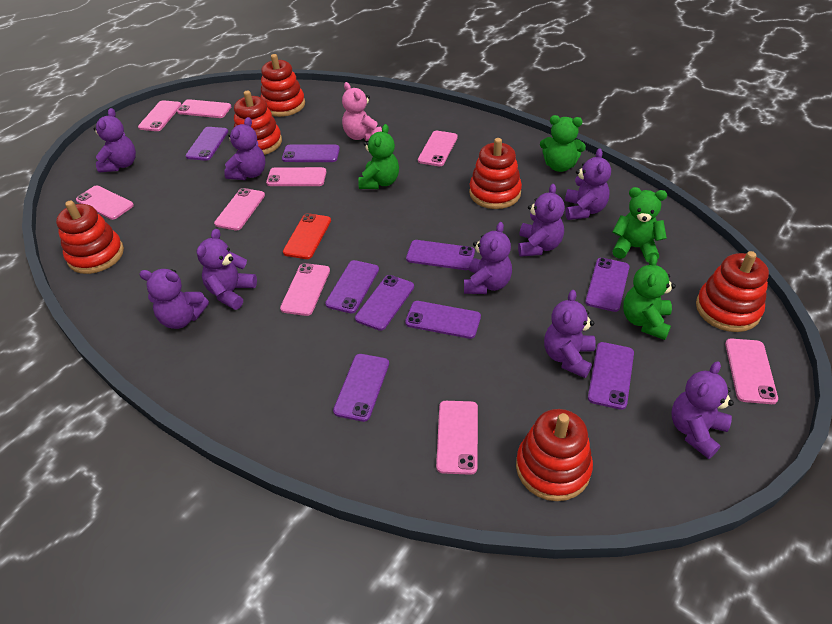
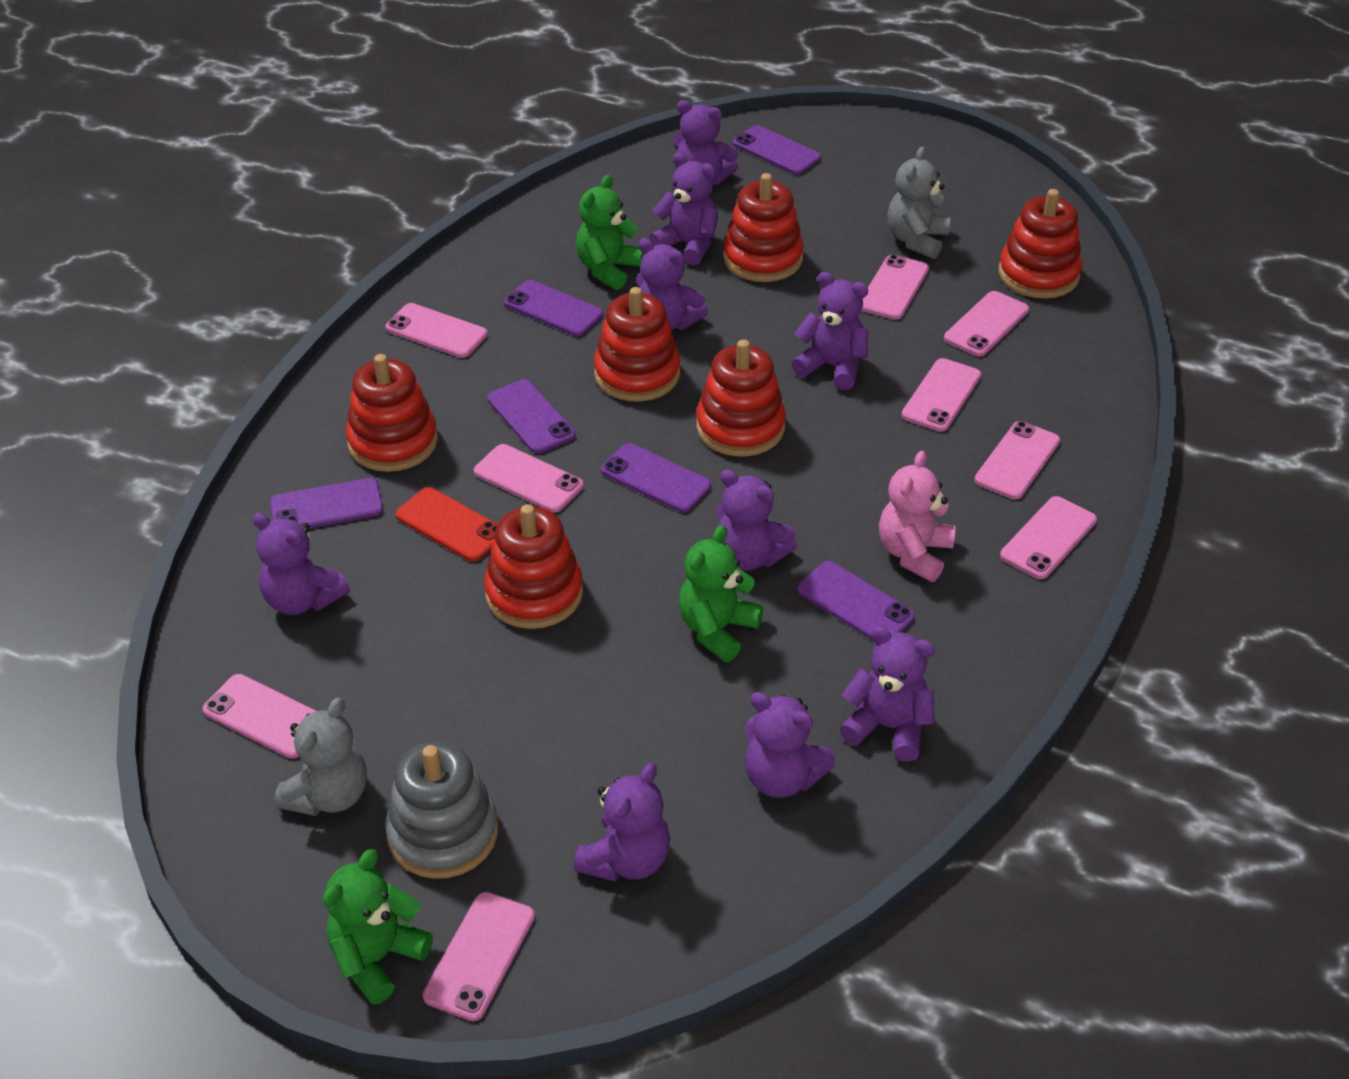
green teddy bear: 4 -> 3
grey stacking toy: 0 -> 1
grey teddy bear: 0 -> 2
purple phone: 9 -> 6

